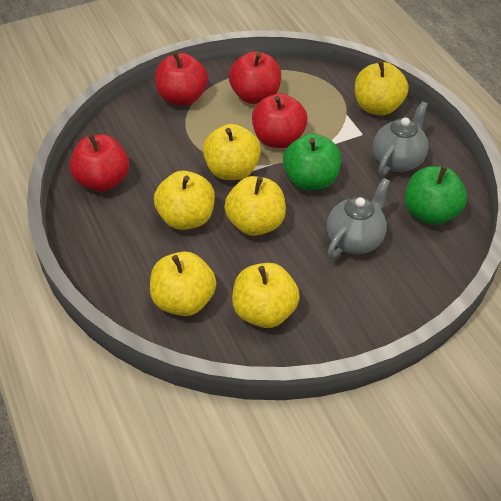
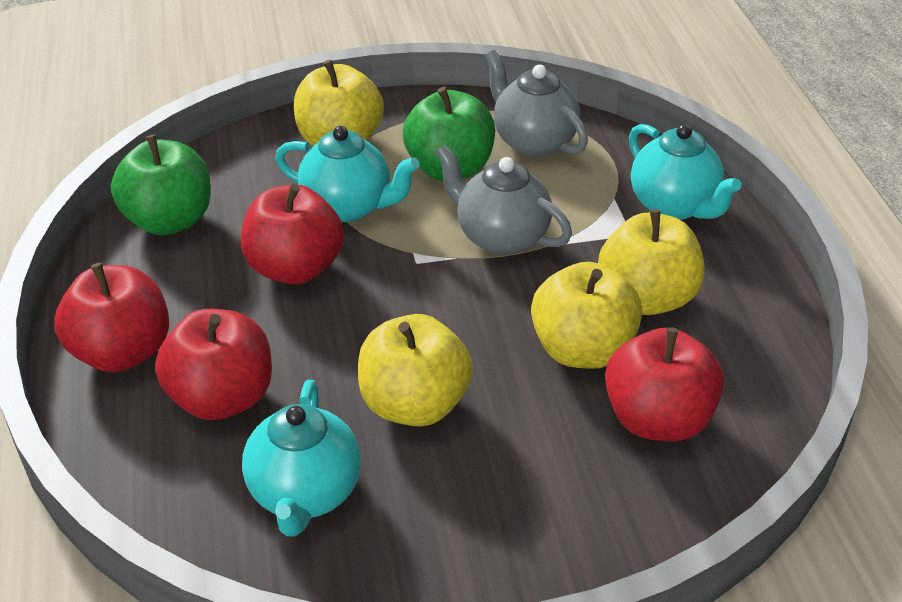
turquoise teapot: 0 -> 3
yellow apple: 6 -> 4

